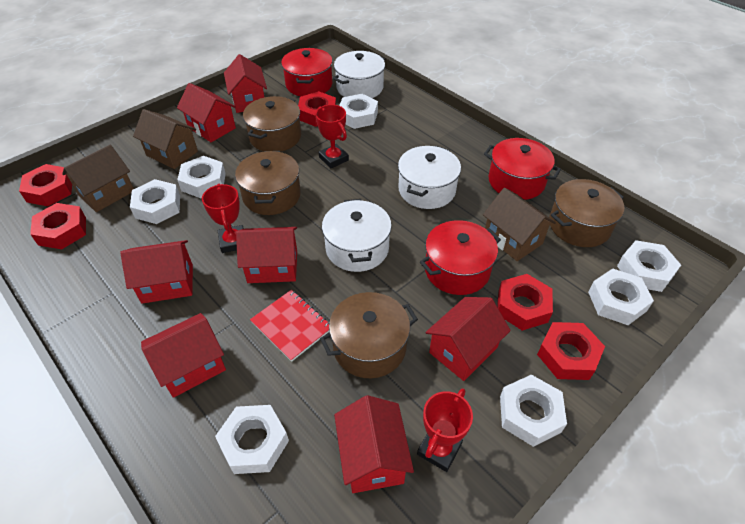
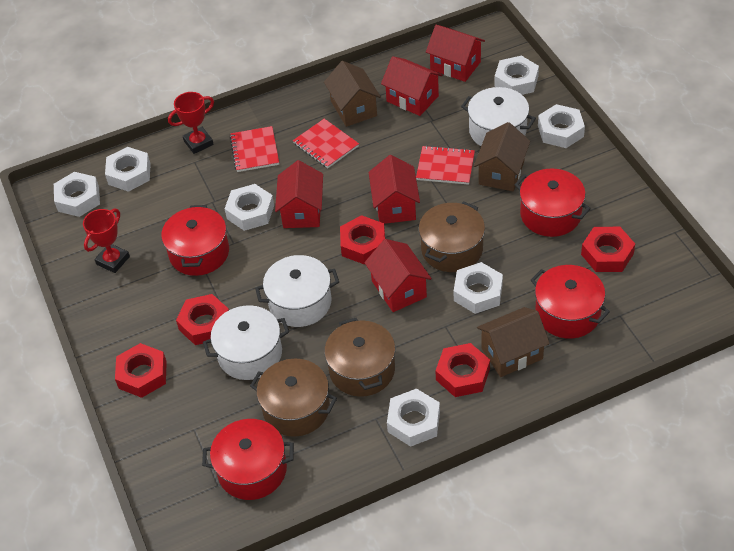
brown pot: 4 -> 3
red house: 7 -> 5
red notebook: 1 -> 3
red pot: 3 -> 4
red trophy: 3 -> 2

